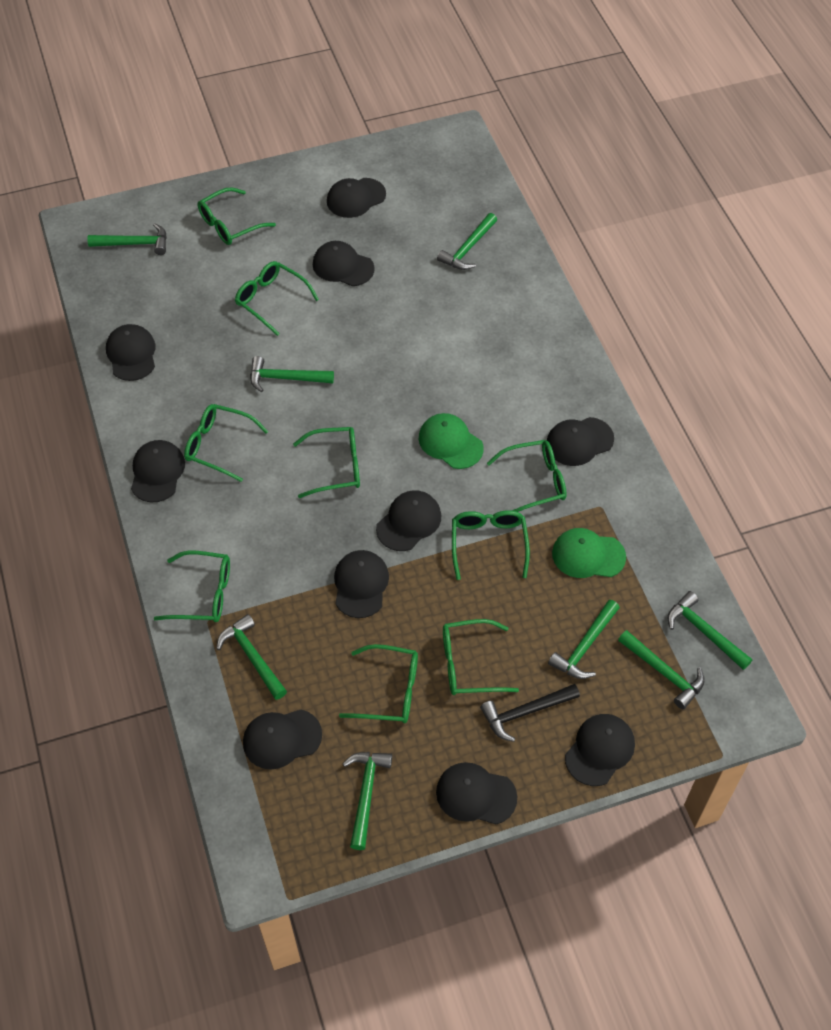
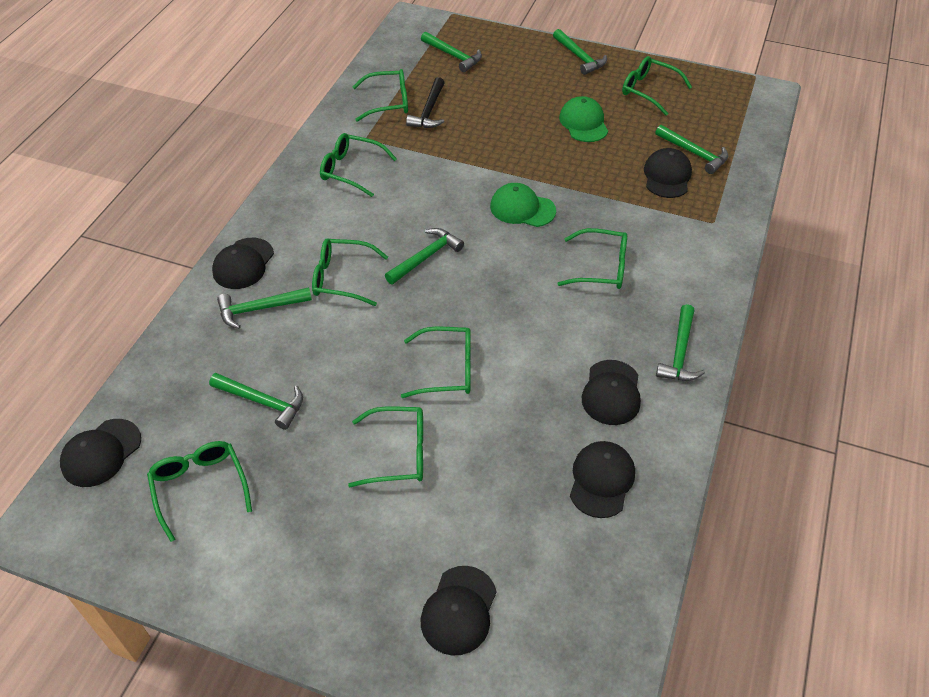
black cap: 10 -> 6
green glasses: 9 -> 8
green hammer: 8 -> 7

